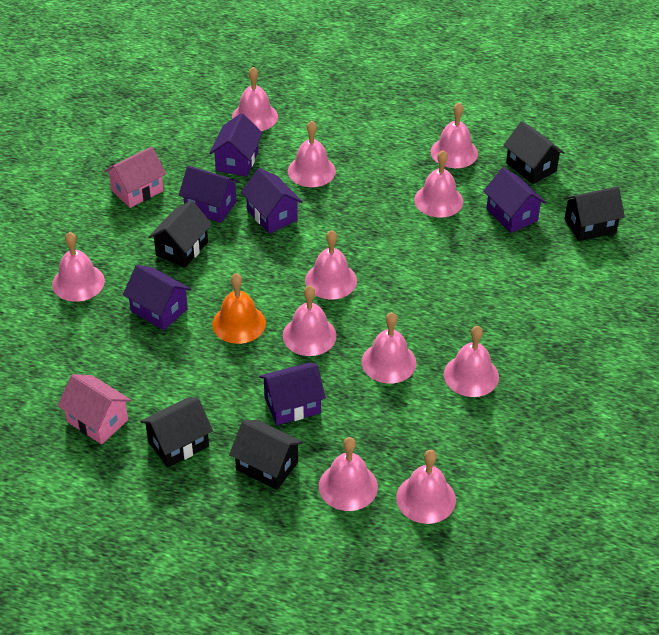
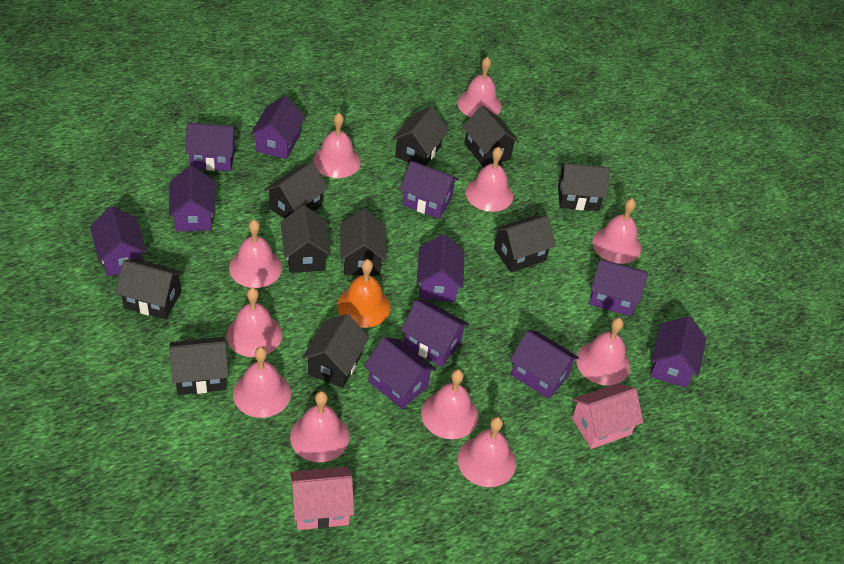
black house: 5 -> 10
purple house: 6 -> 11

